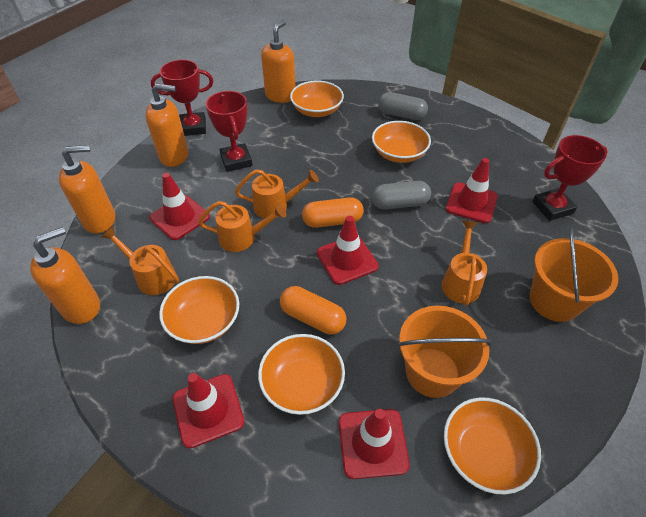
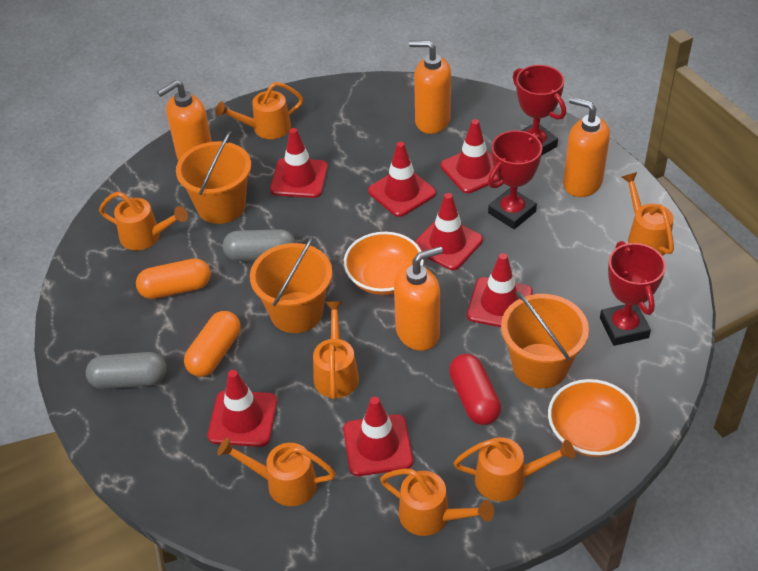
orange bowl: 5 -> 2
orange bucket: 2 -> 3
orange watering can: 4 -> 7
red capsule: 0 -> 1
red traffic cone: 5 -> 7

